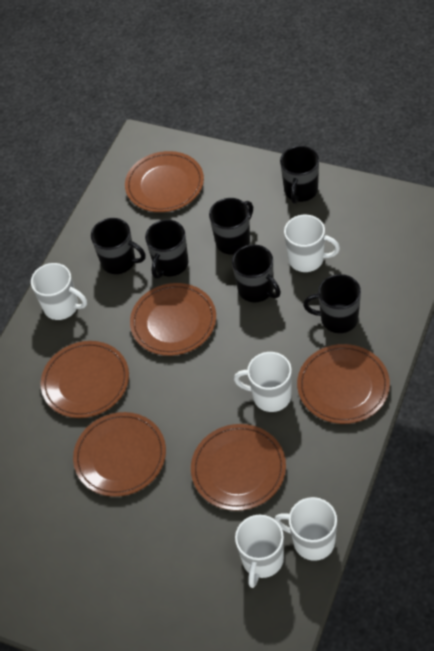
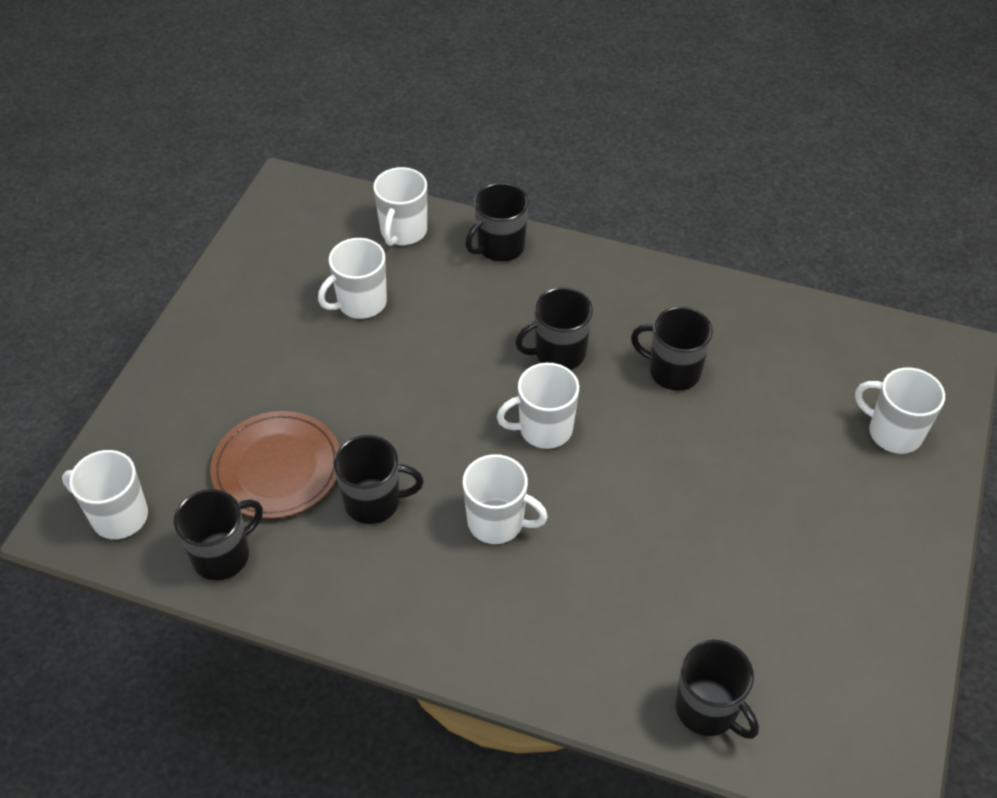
brown plate: 6 -> 1
white mug: 5 -> 6

